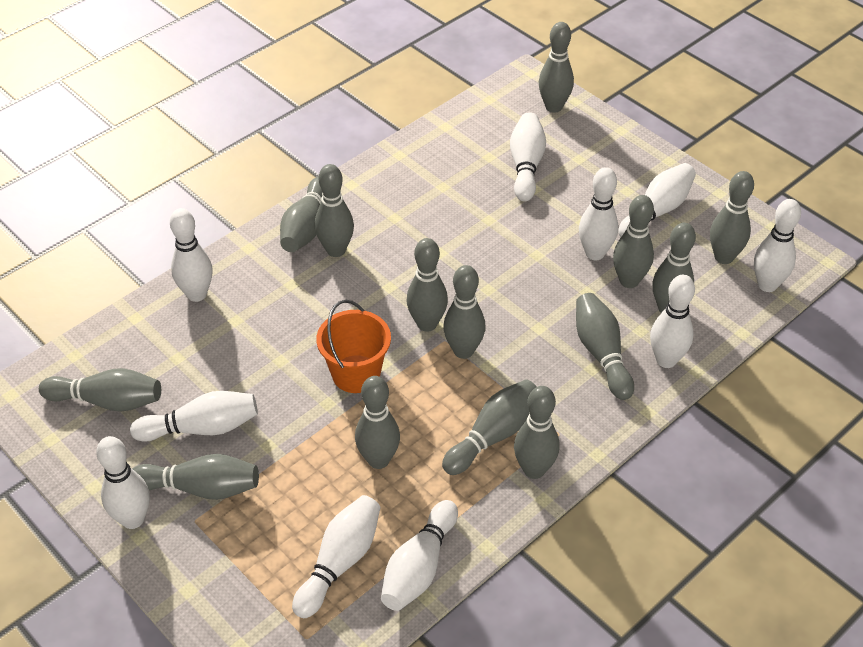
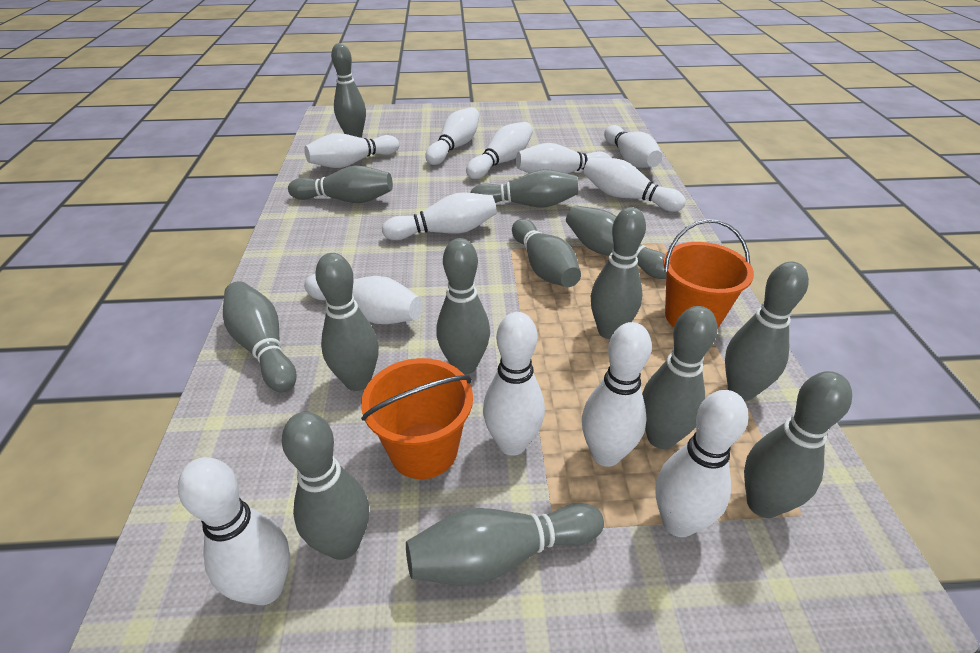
orange bucket: 1 -> 2
white bowling pin: 10 -> 12

